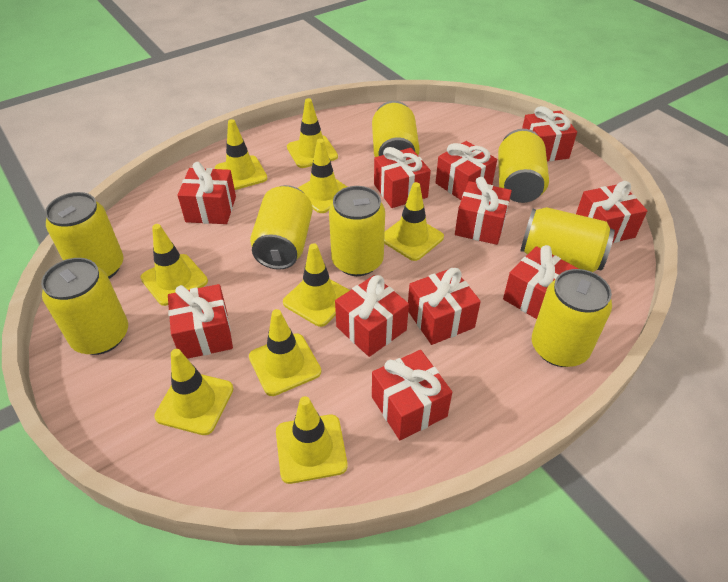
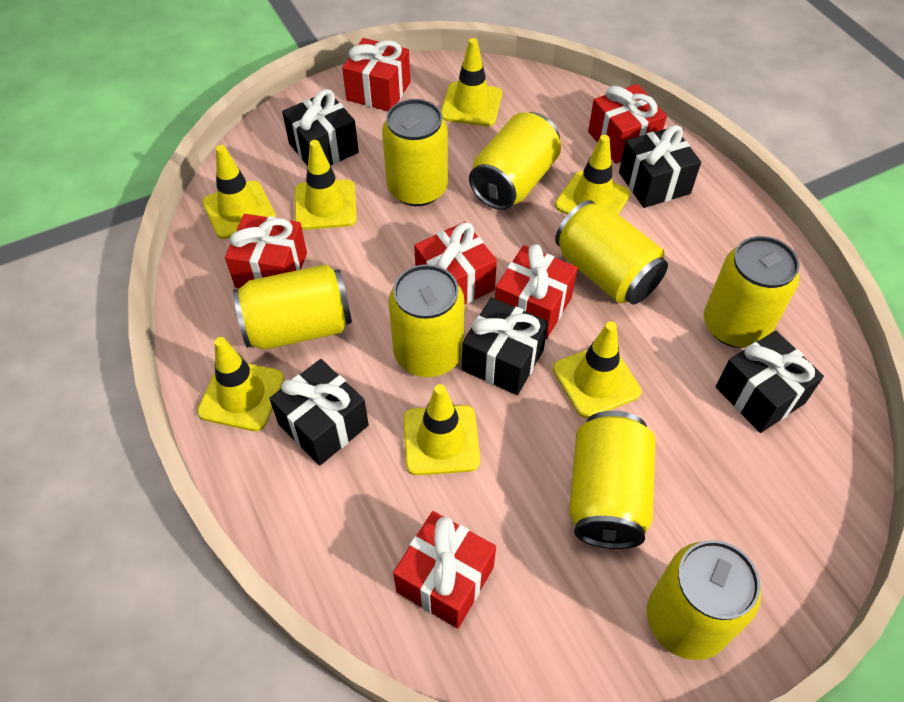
black gift: 0 -> 5
red gift: 11 -> 6
yellow traffic cone: 9 -> 7

